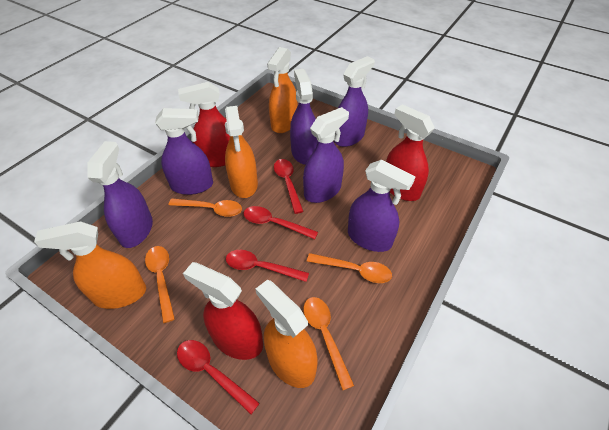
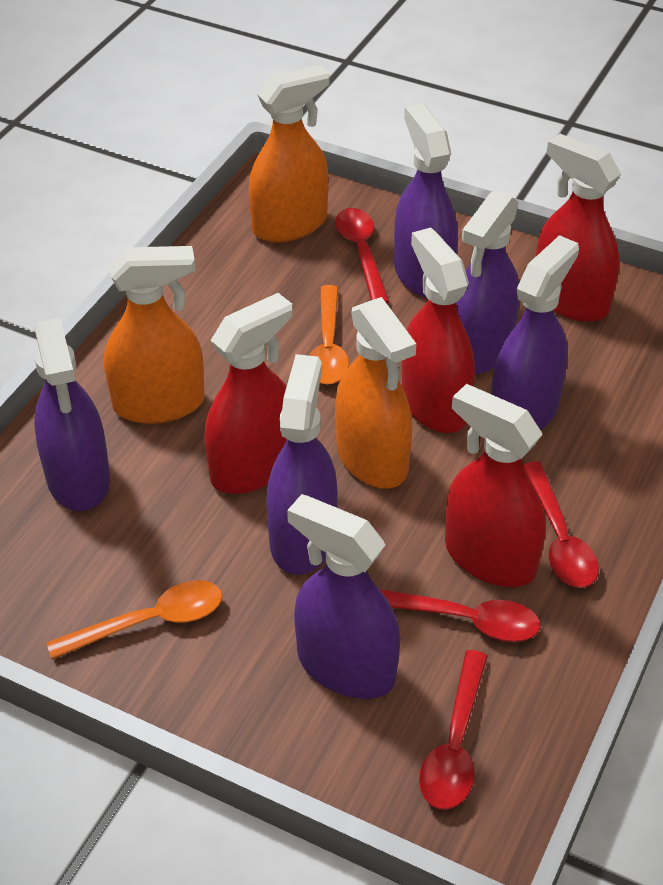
orange spoon: 4 -> 2
orange spray bottle: 4 -> 3
red spray bottle: 3 -> 4

